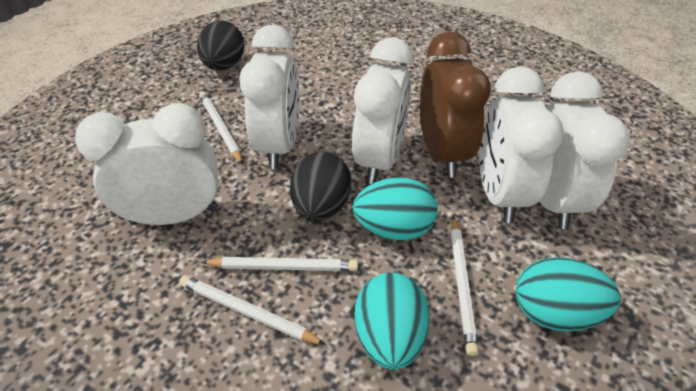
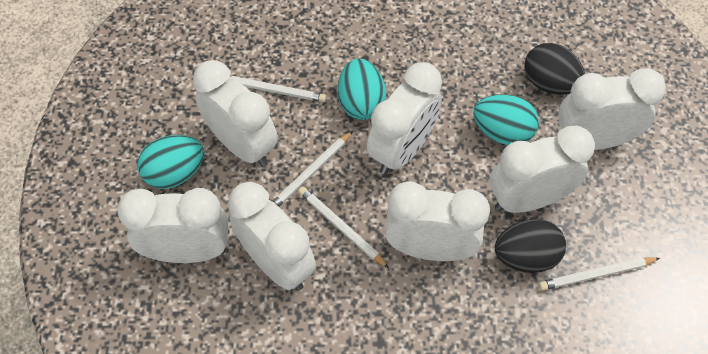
brown clock: 1 -> 0
white clock: 5 -> 7

